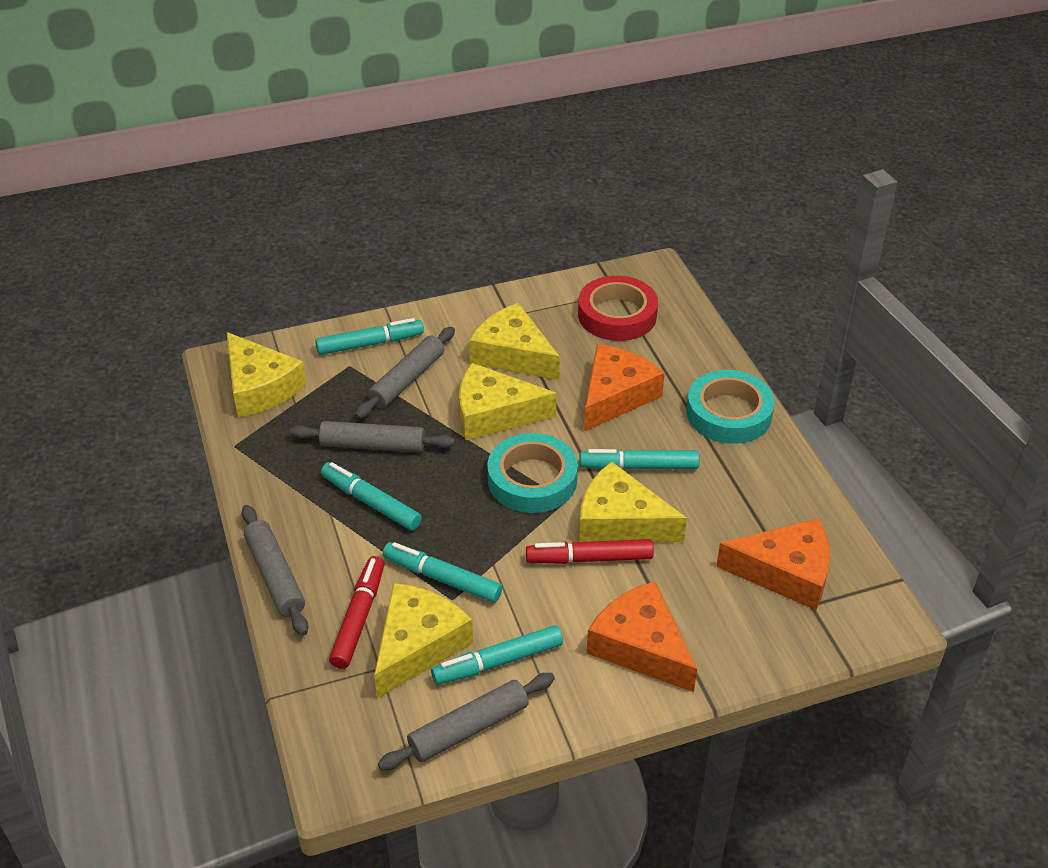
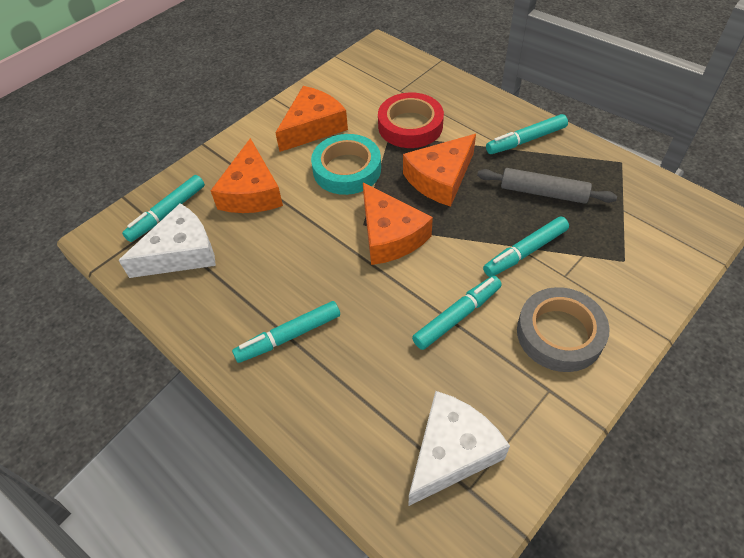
grey rolling pin: 4 -> 1
grey tape: 0 -> 1
orange cheese: 3 -> 4
red marker: 2 -> 0
turquoise tape: 2 -> 1
white cheese: 0 -> 2
yellow cheese: 5 -> 0

